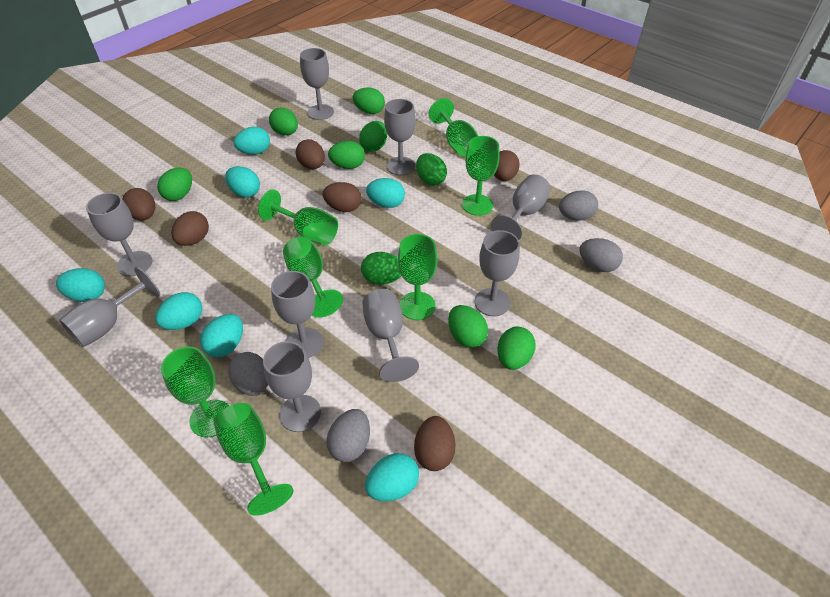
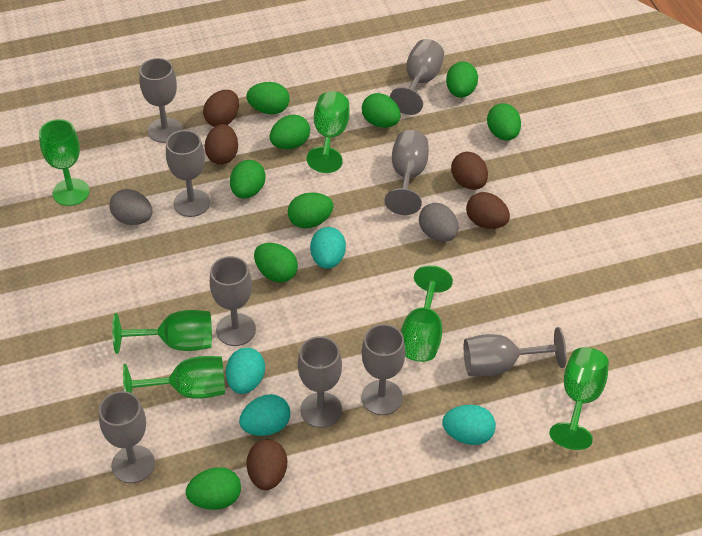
brown egg: 6 -> 5
green goblet: 7 -> 6
grey egg: 4 -> 2
turquoise egg: 7 -> 4

